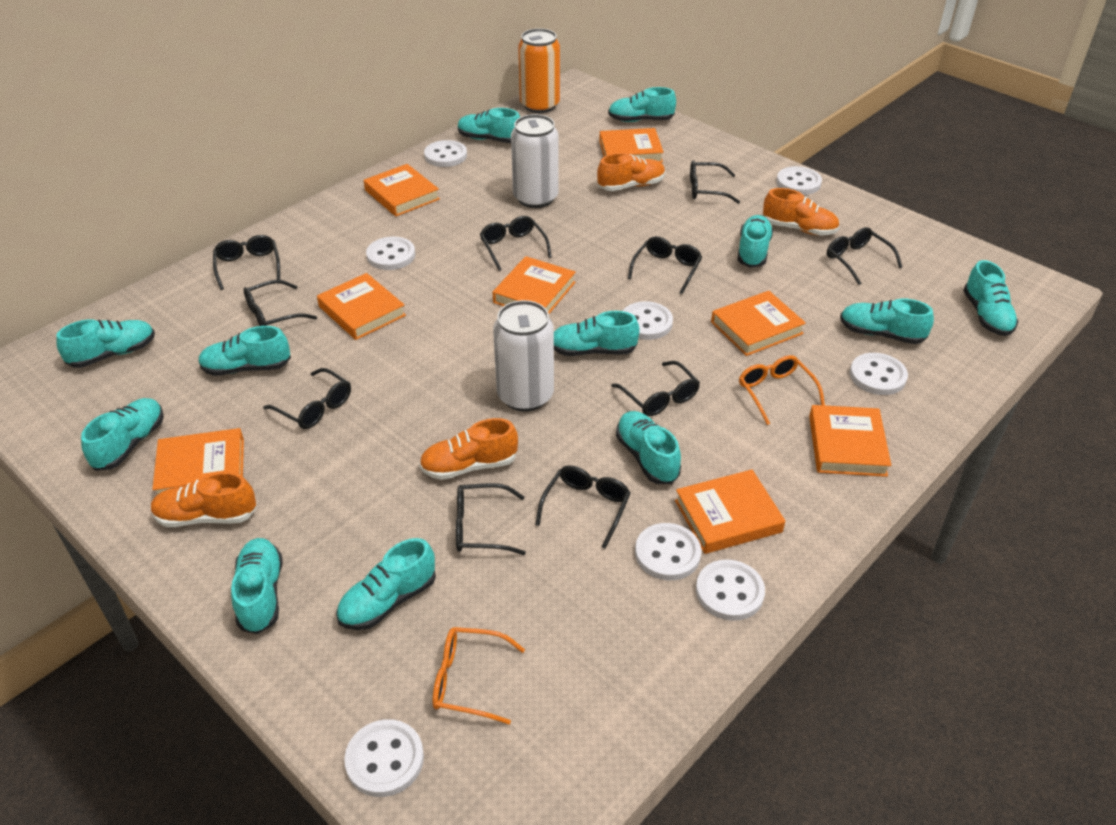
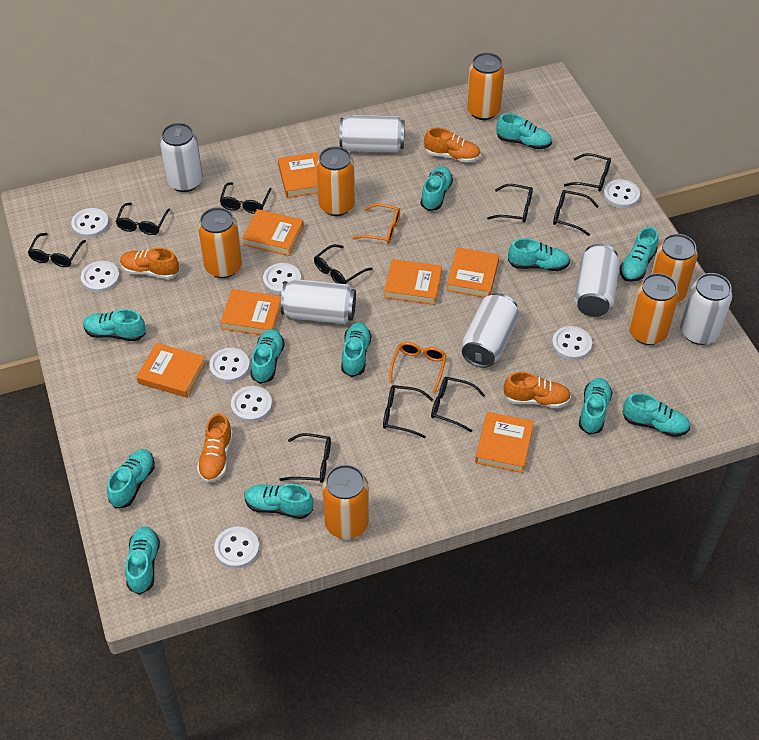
orange book: 8 -> 7
orange can: 1 -> 6
white can: 2 -> 6

